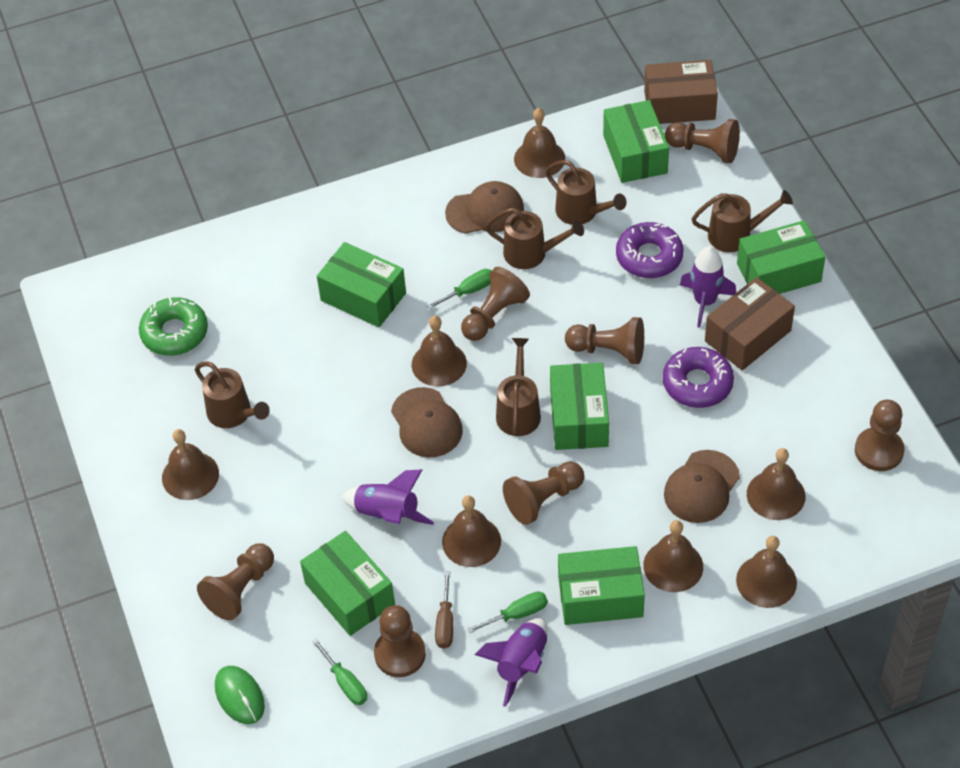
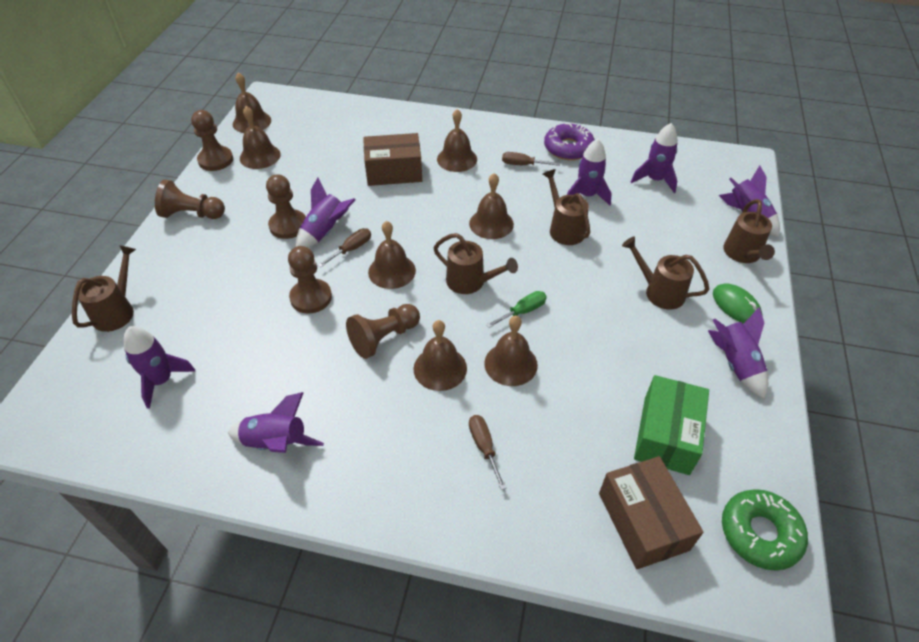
brown cap: 3 -> 0
brown pawn: 7 -> 5
brown screwdriver: 1 -> 3
green box: 6 -> 1
green screwdriver: 3 -> 1
purple donut: 2 -> 1
purple rocket: 3 -> 7

